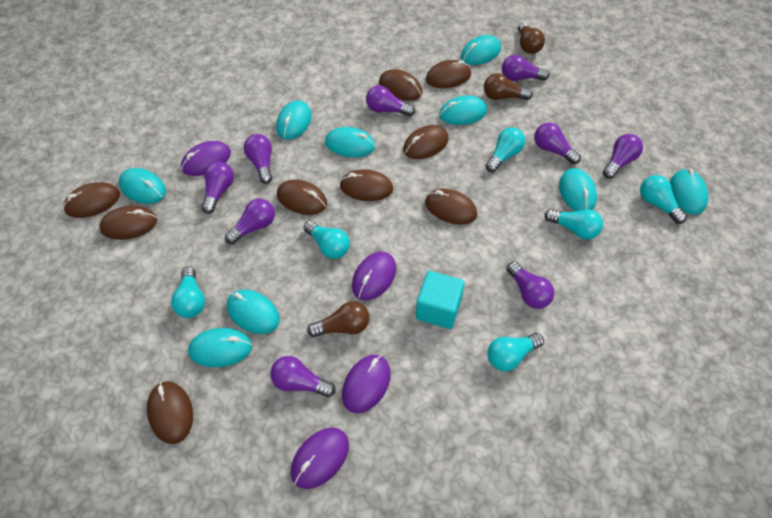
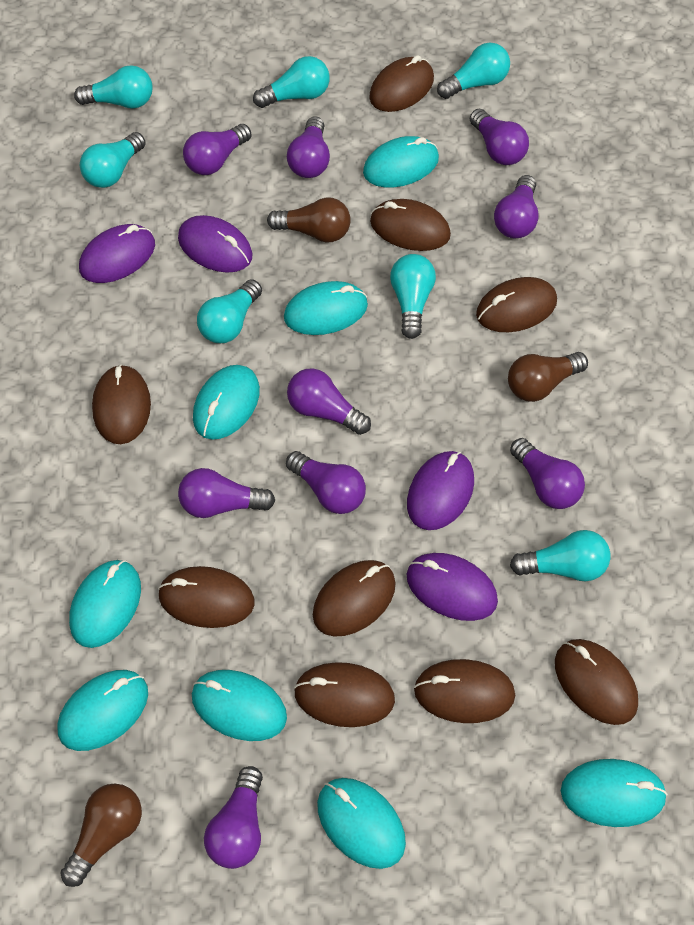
turquoise cube: 1 -> 0
turquoise light bulb: 6 -> 7
turquoise mouse: 9 -> 8

